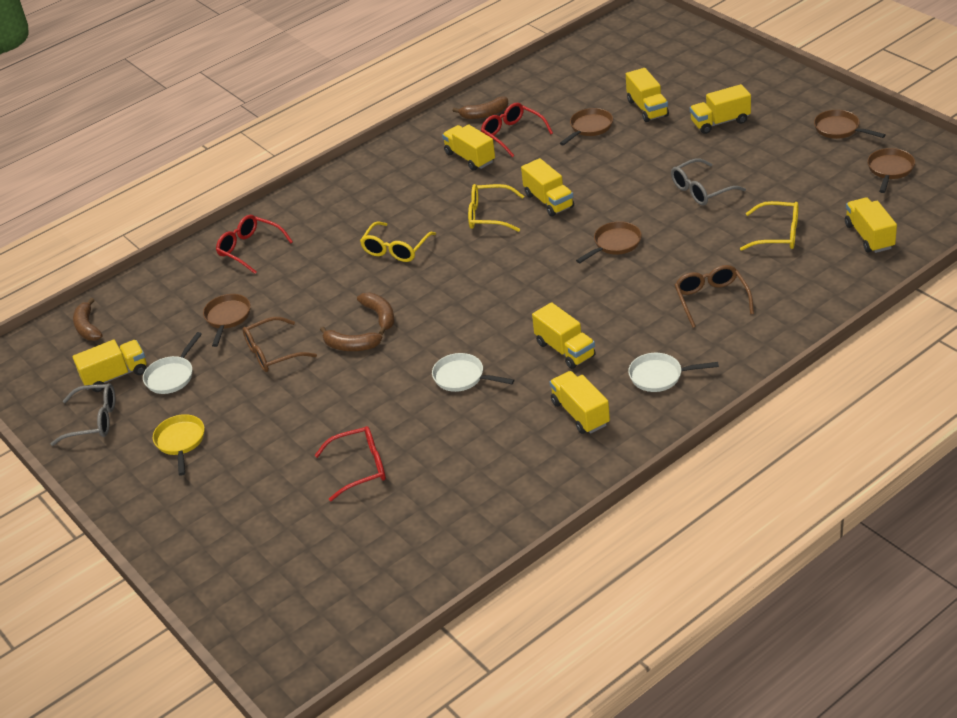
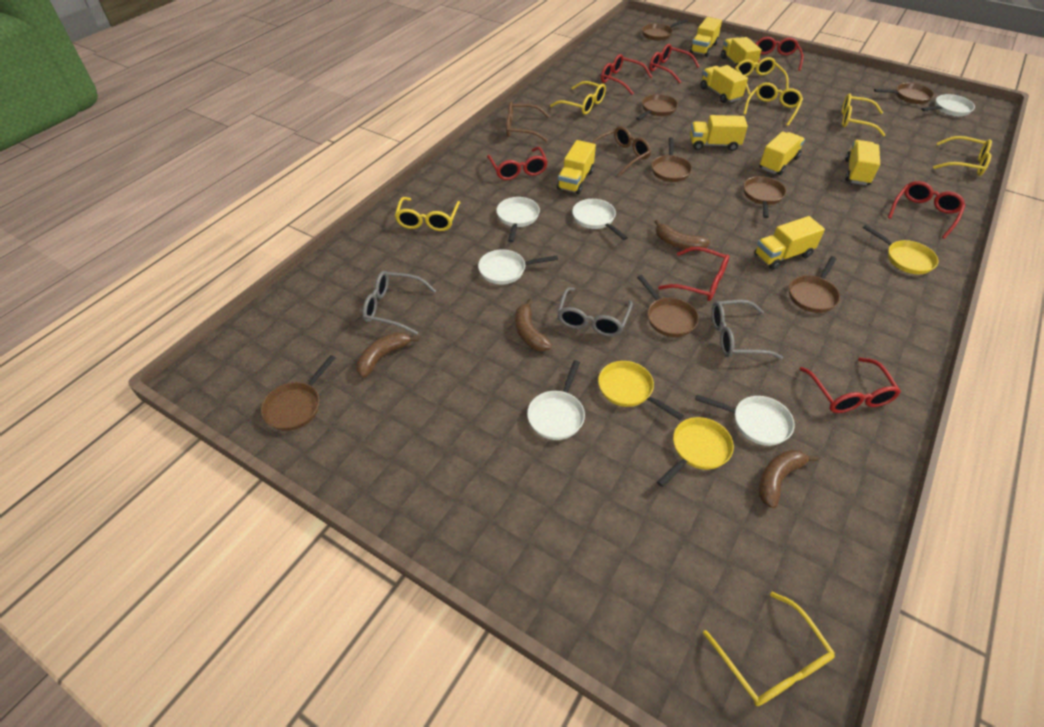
brown pan: 5 -> 8
grey glasses: 2 -> 3
red glasses: 3 -> 7
white pan: 3 -> 6
yellow glasses: 3 -> 7
yellow pan: 1 -> 3

